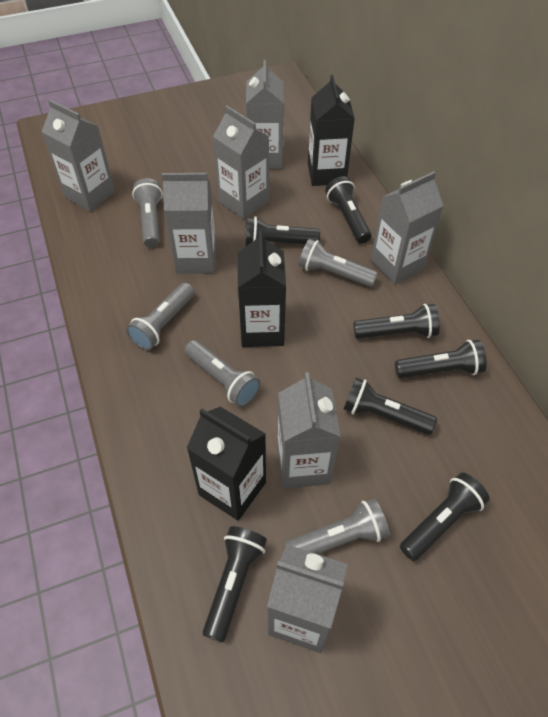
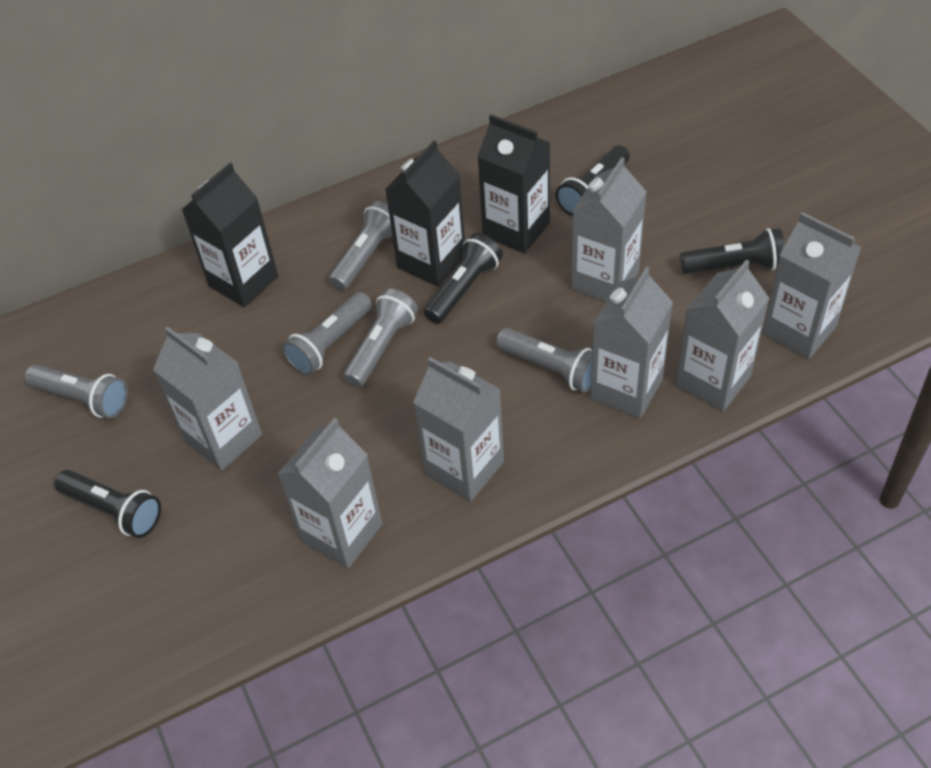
black flashlight: 7 -> 4

